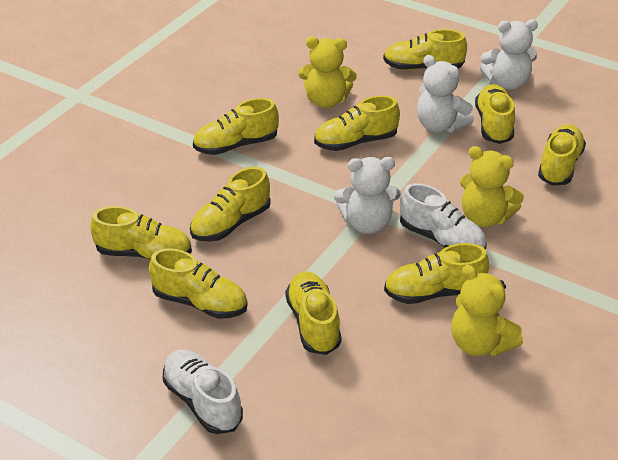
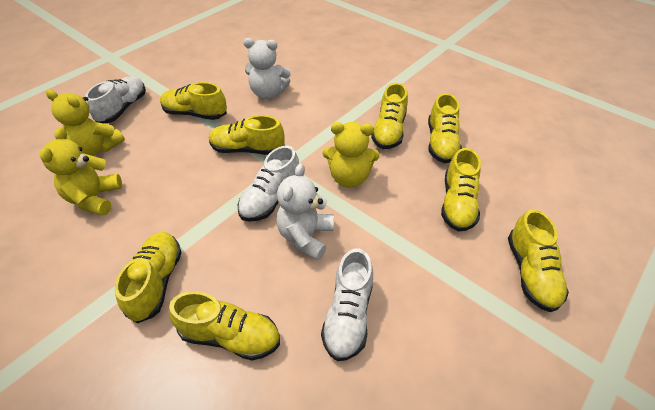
white shoe: 2 -> 3
white teddy bear: 3 -> 2
yellow shoe: 10 -> 8

